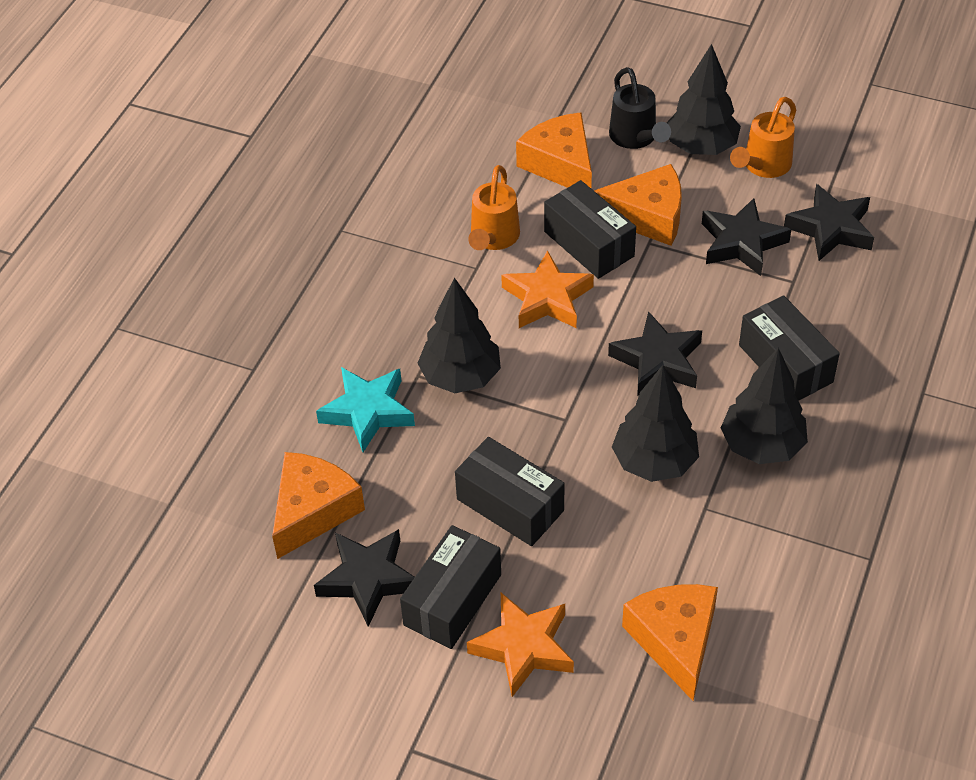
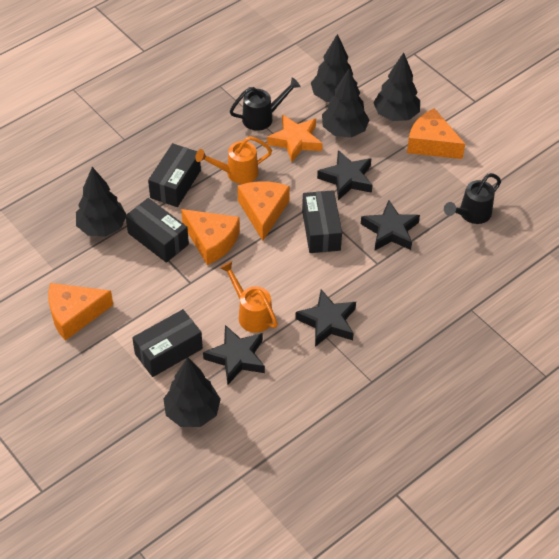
black tree: 4 -> 5
black watering can: 1 -> 2
orange star: 2 -> 1
turquoise star: 1 -> 0

